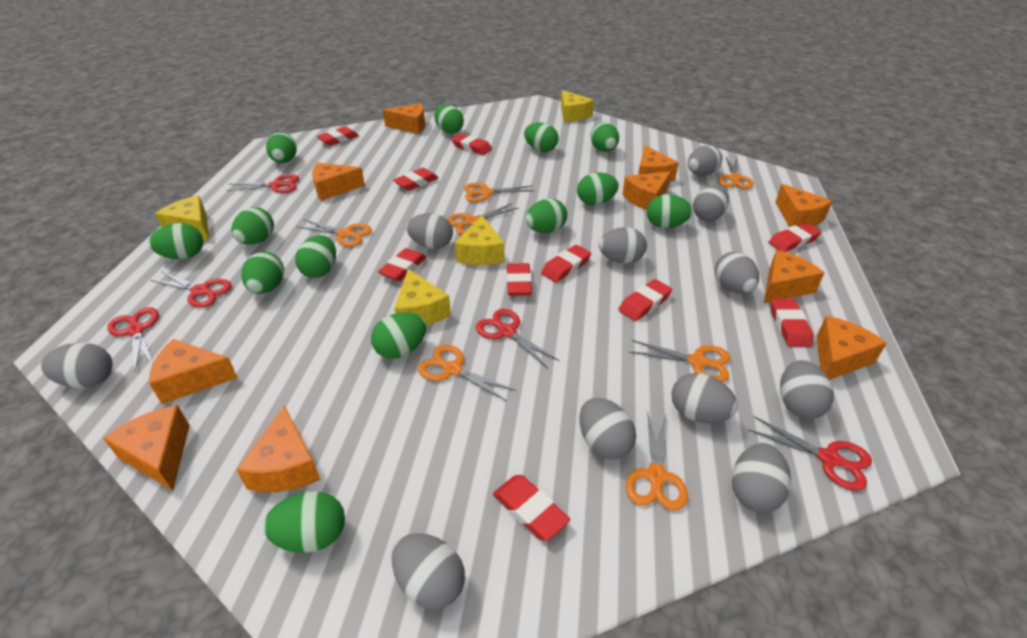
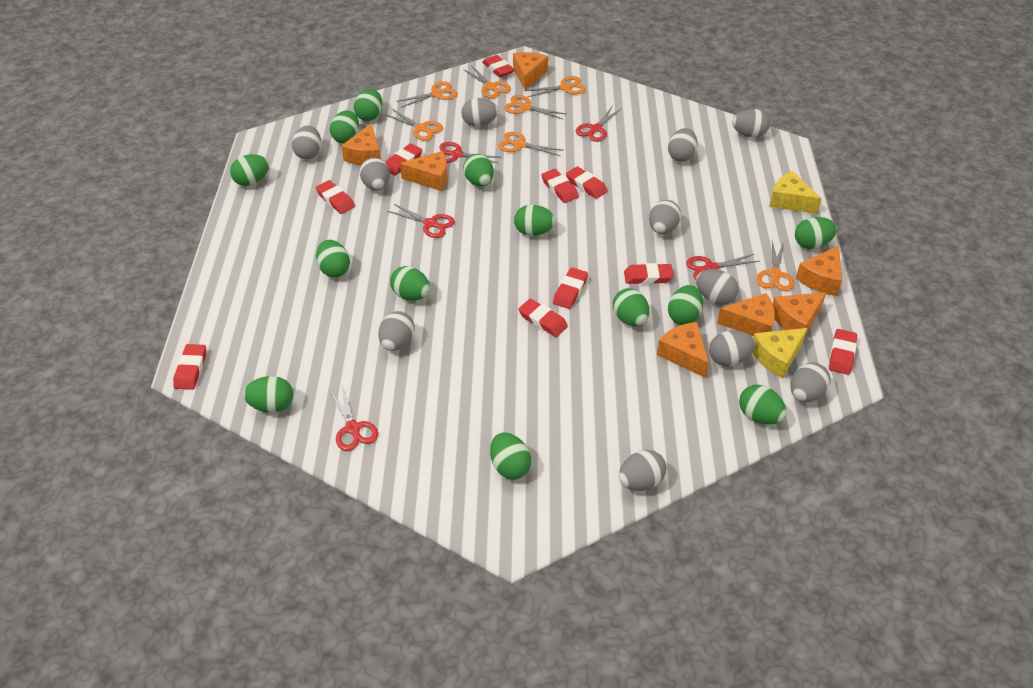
orange cheese: 10 -> 7
yellow cheese: 4 -> 2

